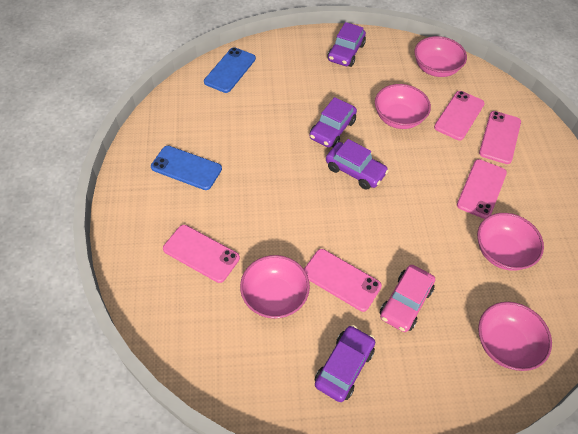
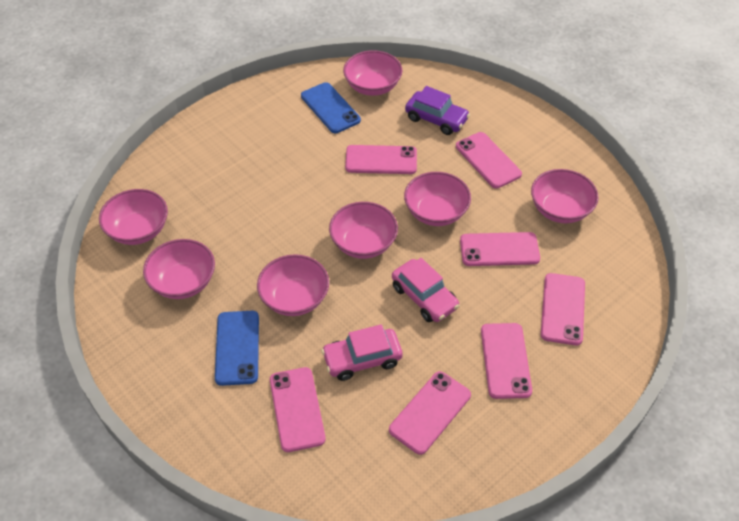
pink bowl: 5 -> 7
pink car: 1 -> 2
pink phone: 5 -> 7
purple car: 4 -> 1

